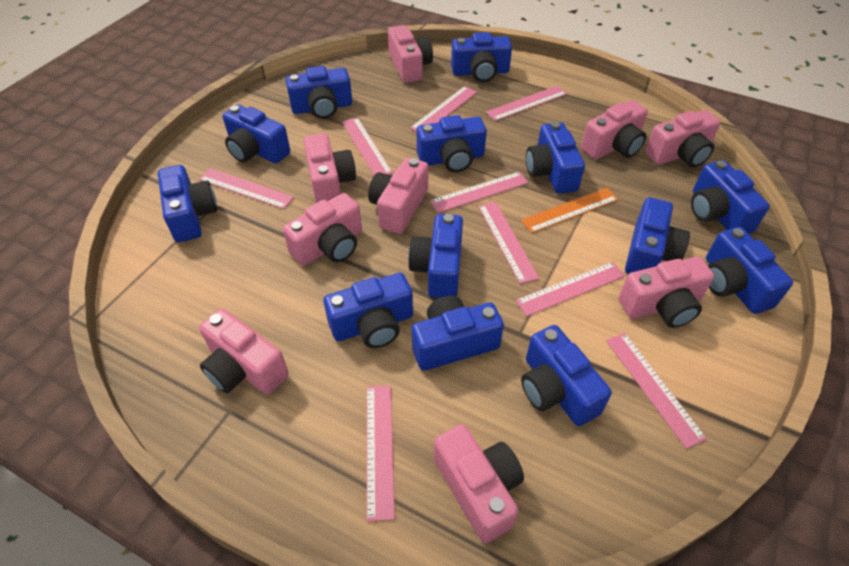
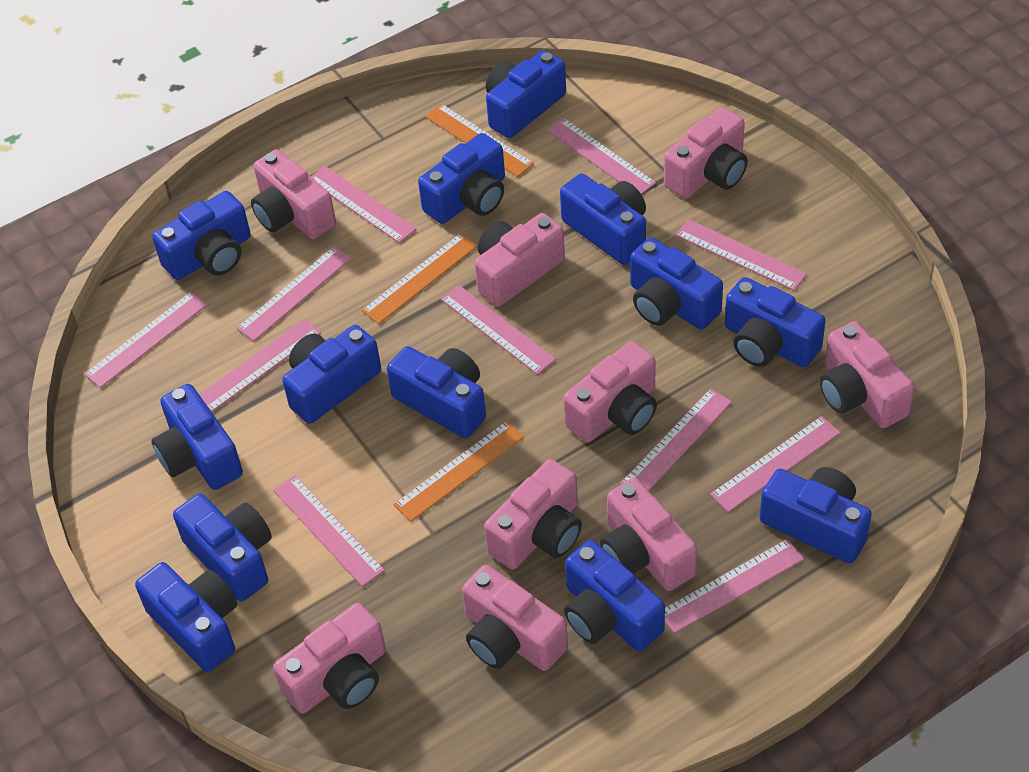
orange ruler: 1 -> 3
pink ruler: 9 -> 11

